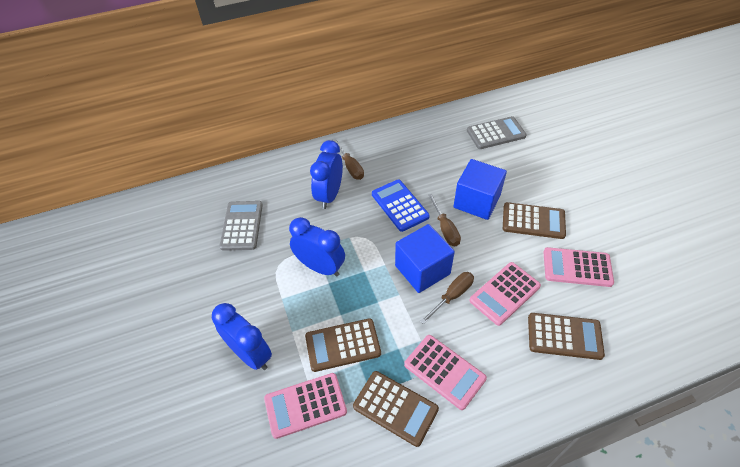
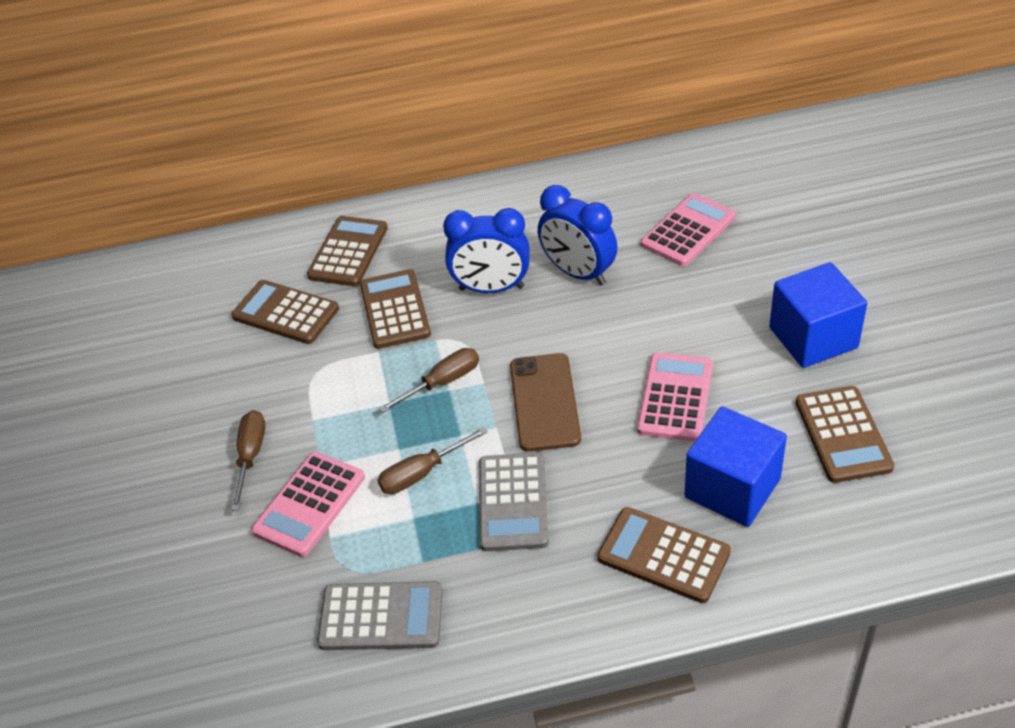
blue calculator: 1 -> 0
blue clock: 3 -> 2
brown calculator: 4 -> 5
brown phone: 0 -> 1
pink calculator: 4 -> 3

